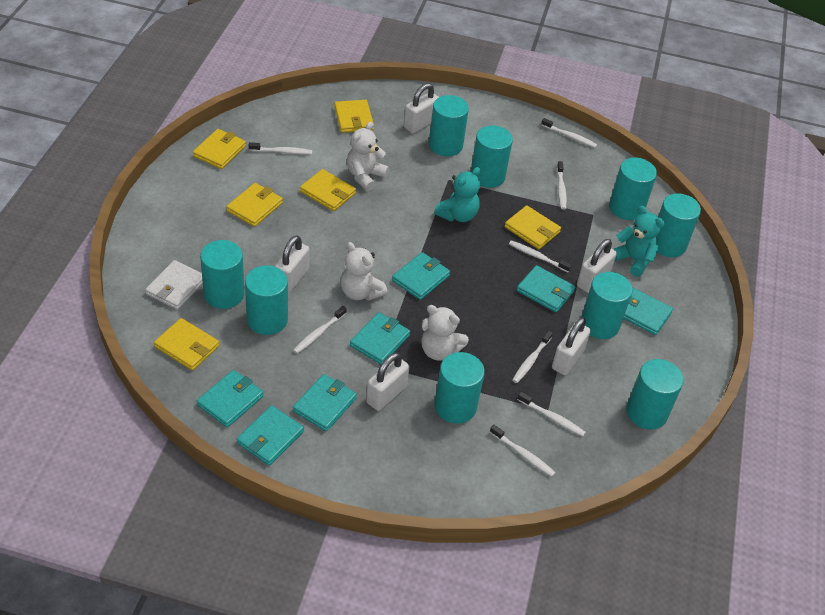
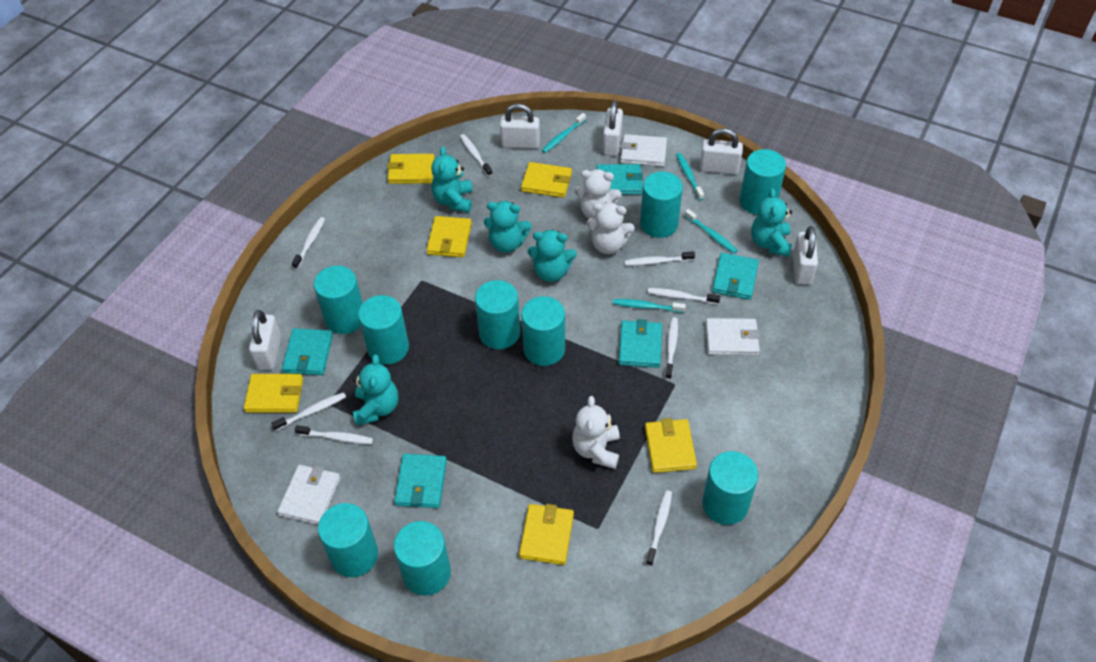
turquoise teddy bear: 2 -> 5
turquoise toothbrush: 0 -> 4
turquoise wallet: 7 -> 5
white wallet: 1 -> 3

